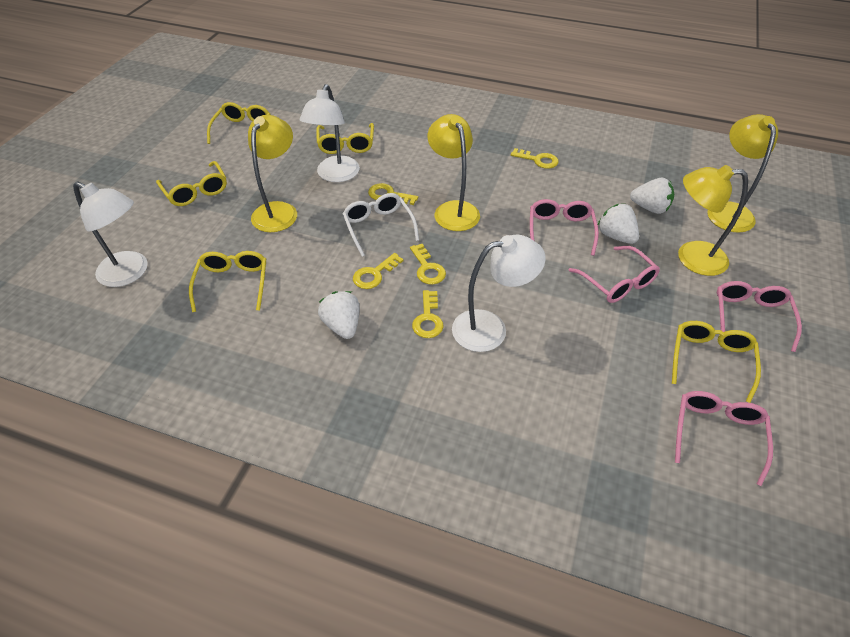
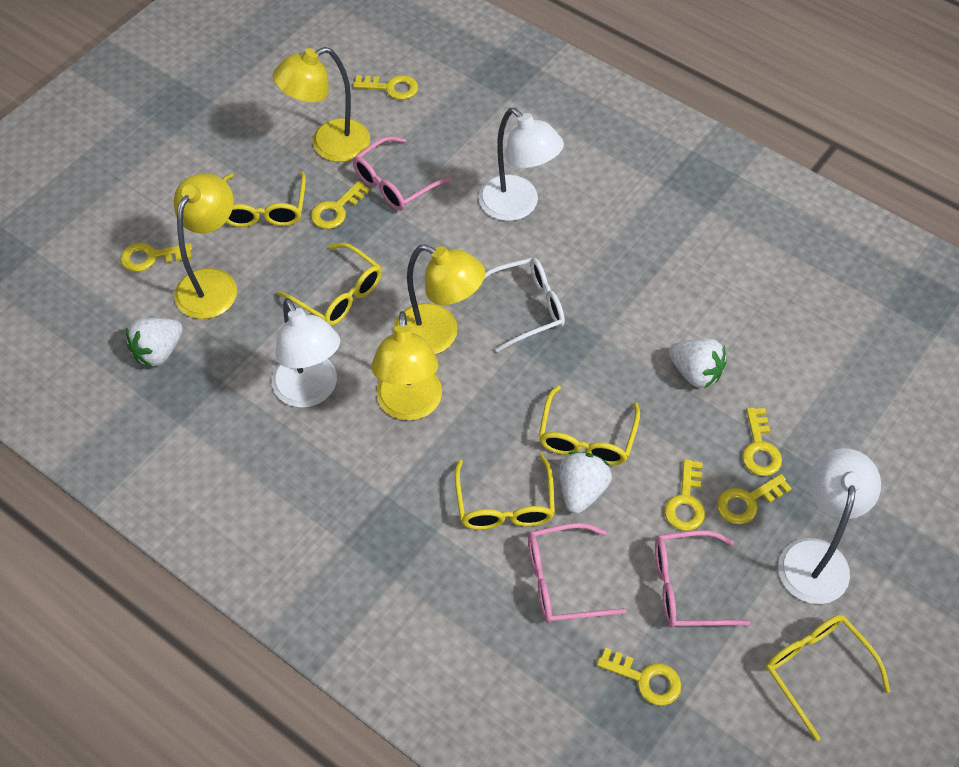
pink glasses: 4 -> 3
yellow key: 5 -> 7

